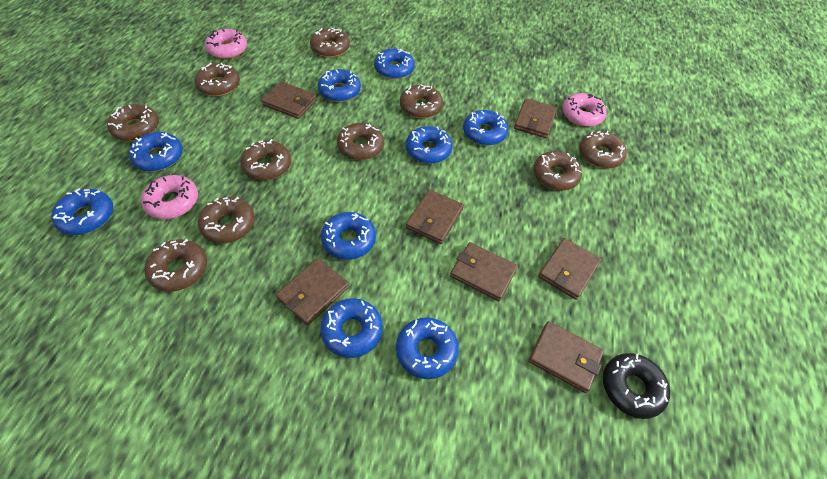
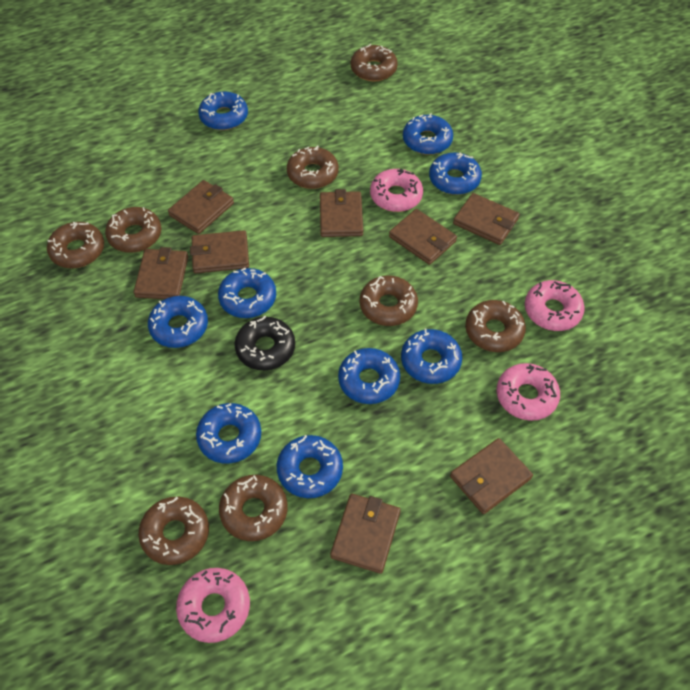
brown donut: 10 -> 8
brown wallet: 7 -> 8
pink donut: 3 -> 4

